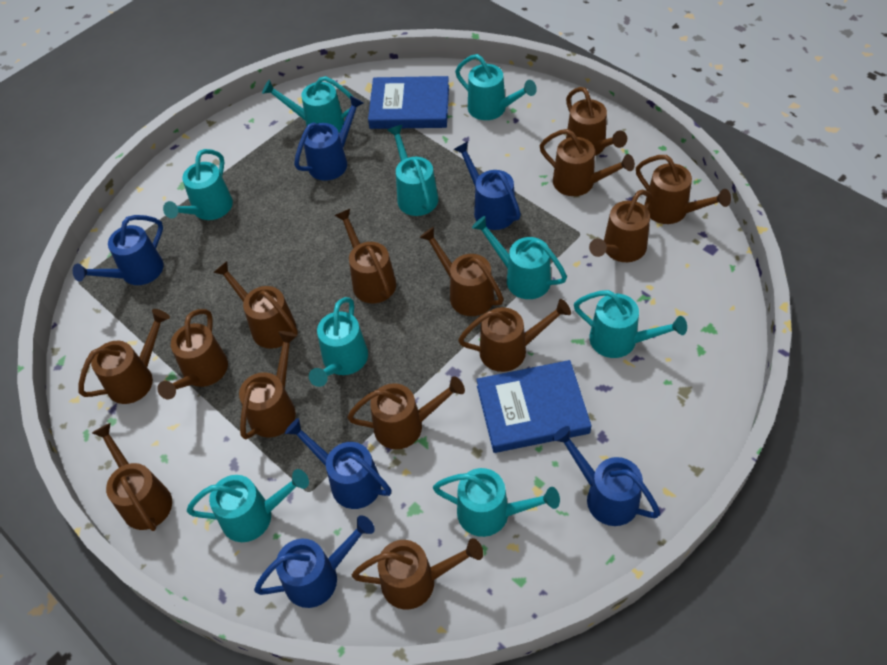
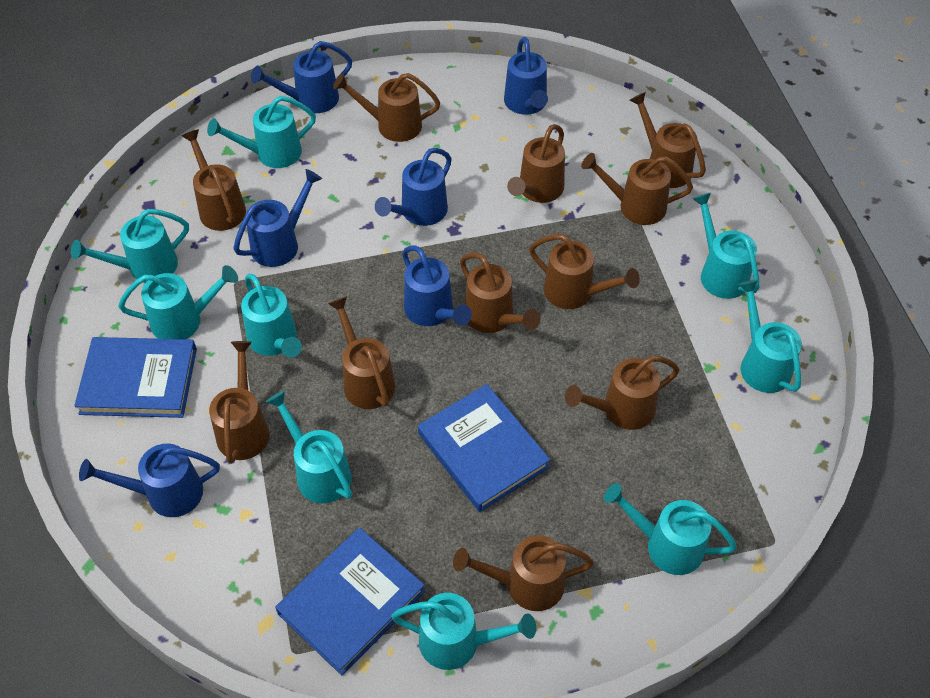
blue book: 2 -> 3
brown watering can: 14 -> 11

